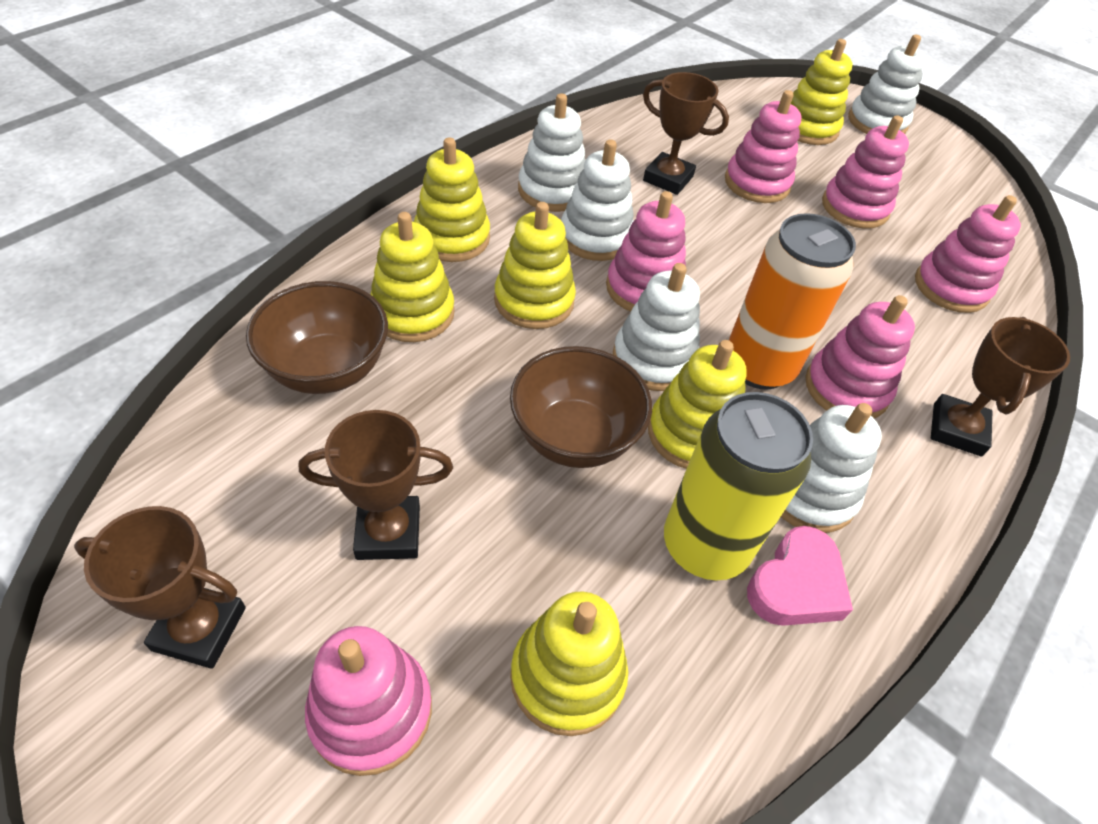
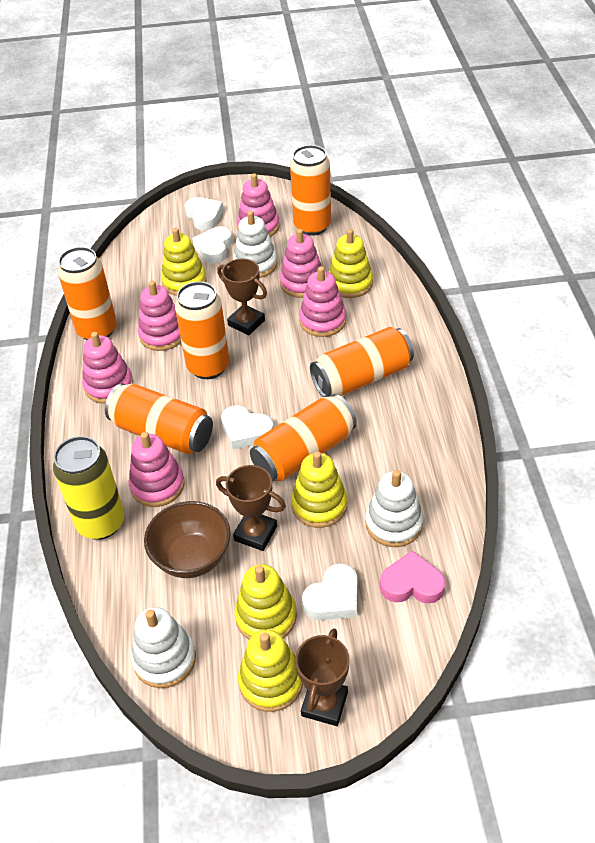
brown bowl: 2 -> 1
brown trophy: 4 -> 3
orange can: 1 -> 6
white heart: 0 -> 4
white stacking toy: 5 -> 3
yellow stacking toy: 6 -> 5

